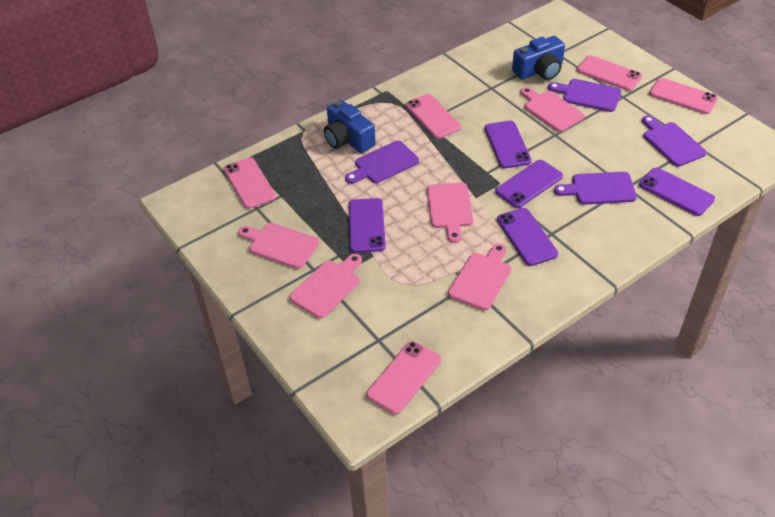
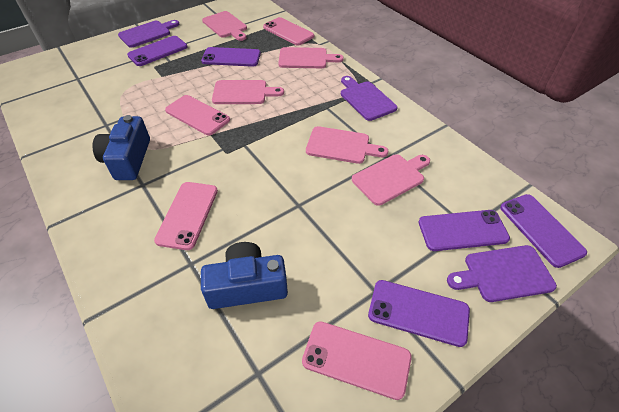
pink phone: 5 -> 4
purple cutting board: 4 -> 3

